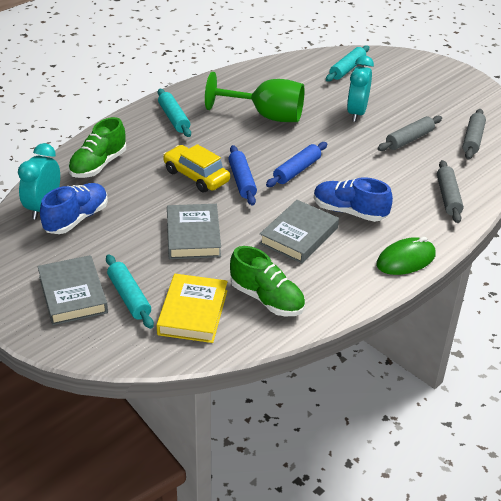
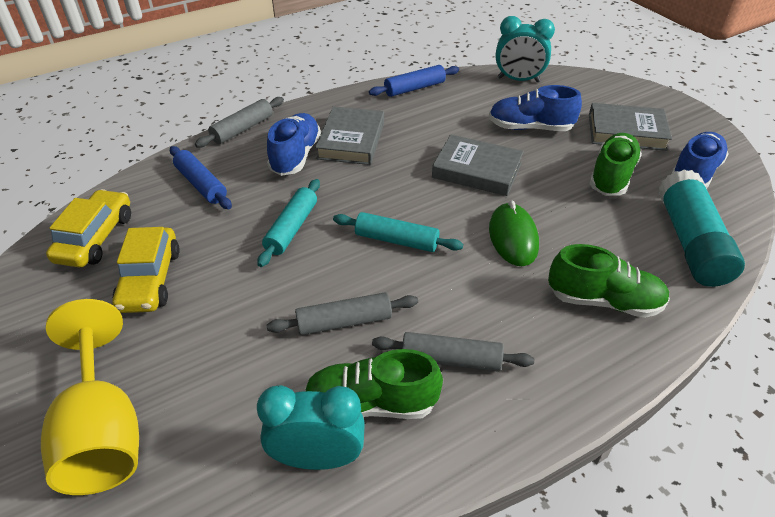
blue shoe: 2 -> 3
green goblet: 1 -> 0
green shoe: 2 -> 3
turquoise glue stick: 0 -> 1
turquoise rolling pin: 3 -> 2
yellow book: 1 -> 0
yellow car: 1 -> 2
yellow goblet: 0 -> 1

